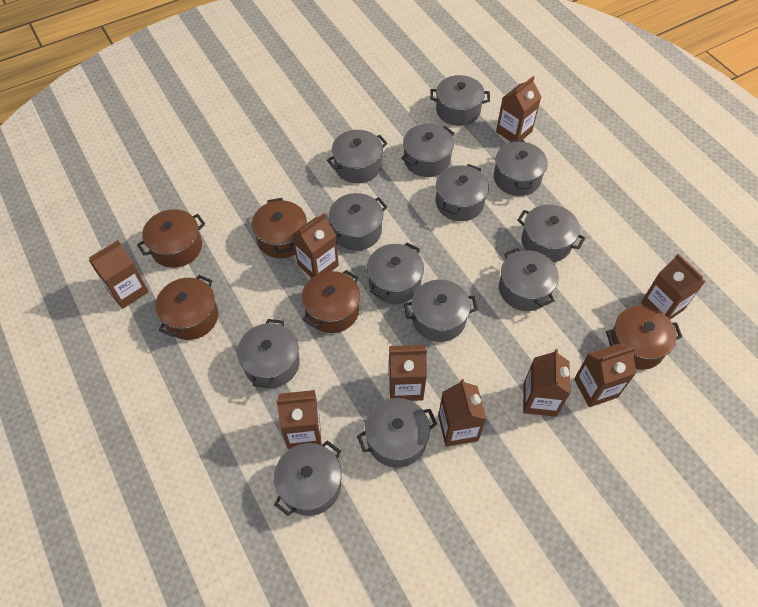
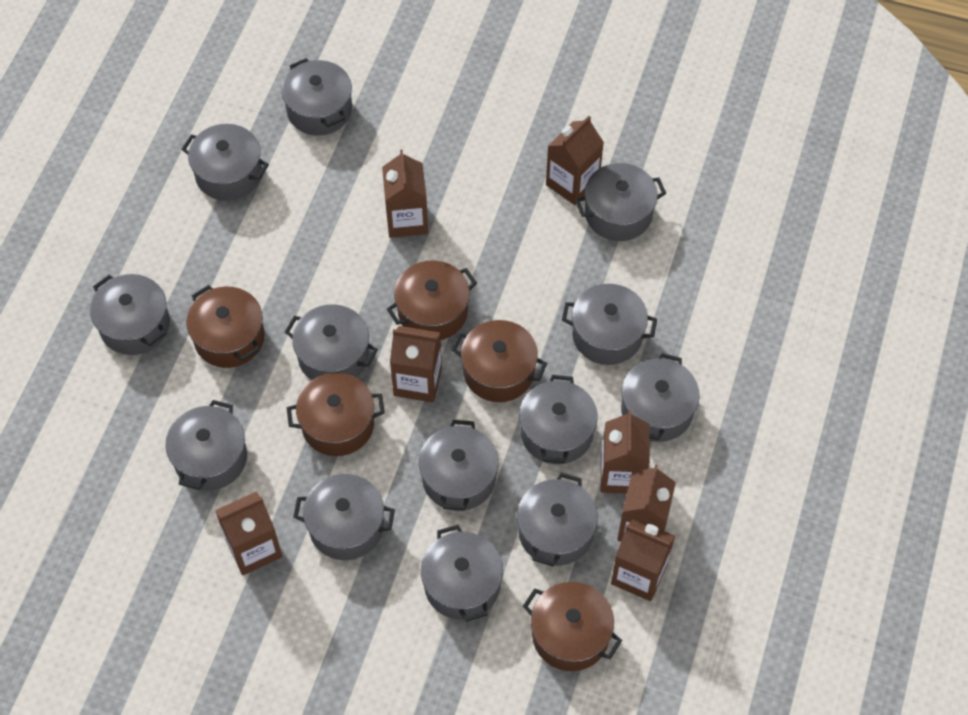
brown carton: 9 -> 7

